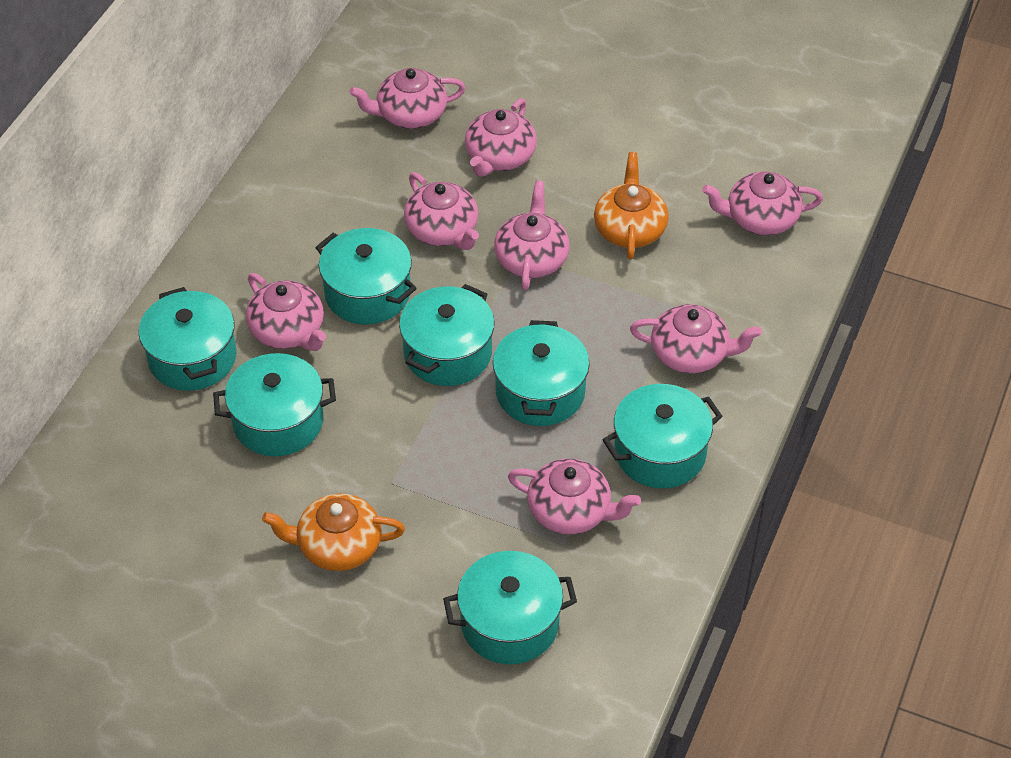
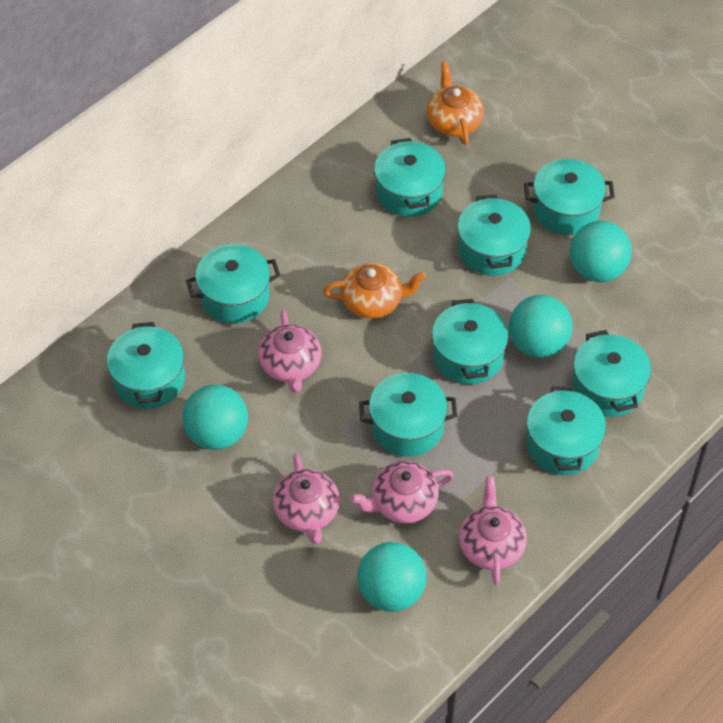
pink teapot: 8 -> 4
turquoise ball: 0 -> 4
turquoise pot: 7 -> 9

